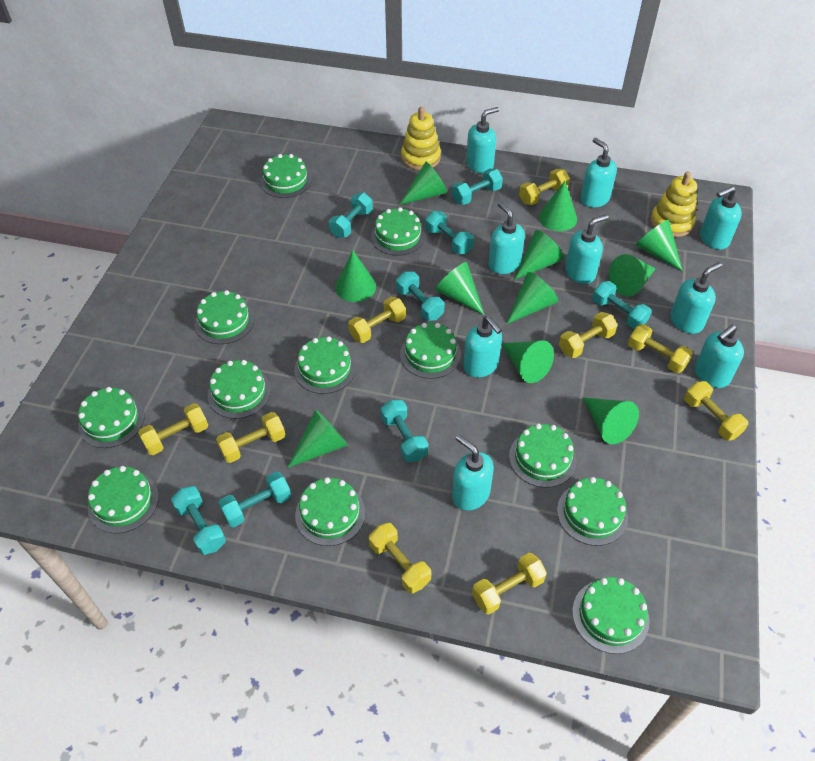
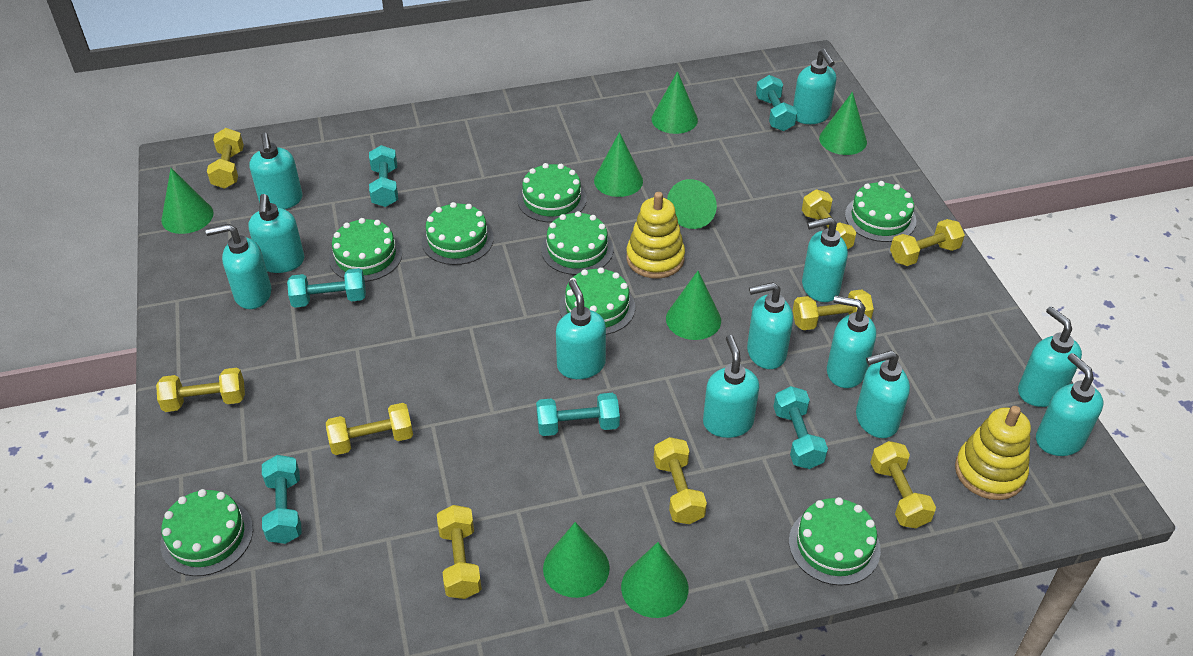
green cake: 12 -> 8
green cone: 11 -> 8
turquoise dumbbell: 8 -> 6
turquoise soap dispenser: 9 -> 12

